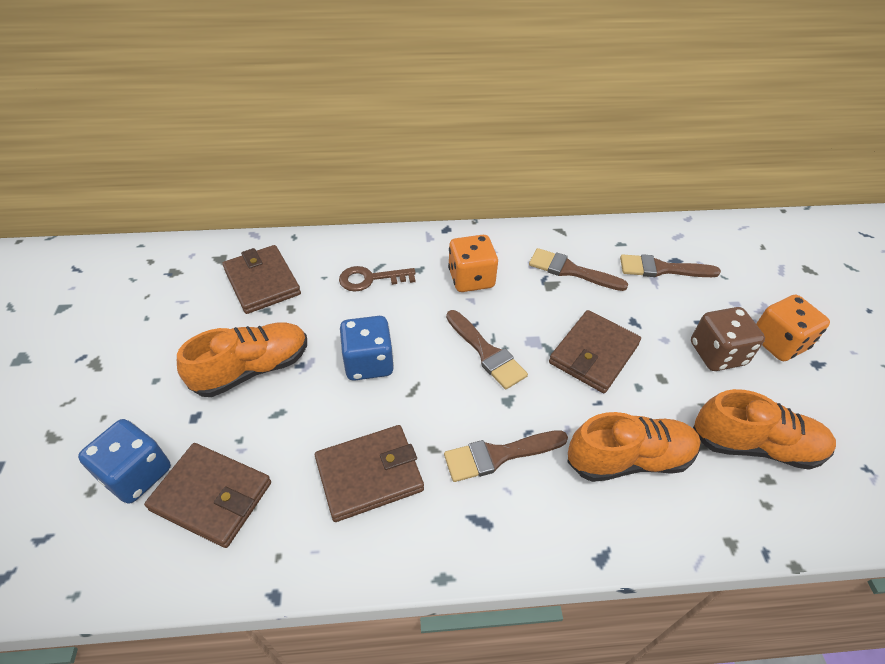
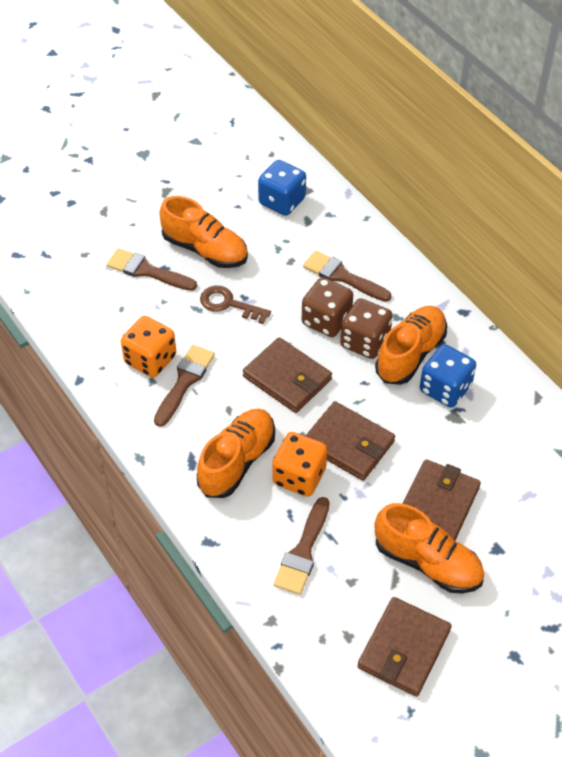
brown dice: 1 -> 2
orange shoe: 3 -> 4

